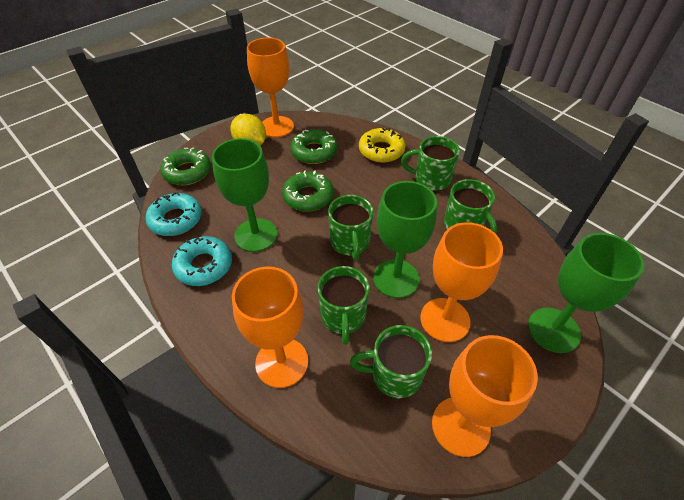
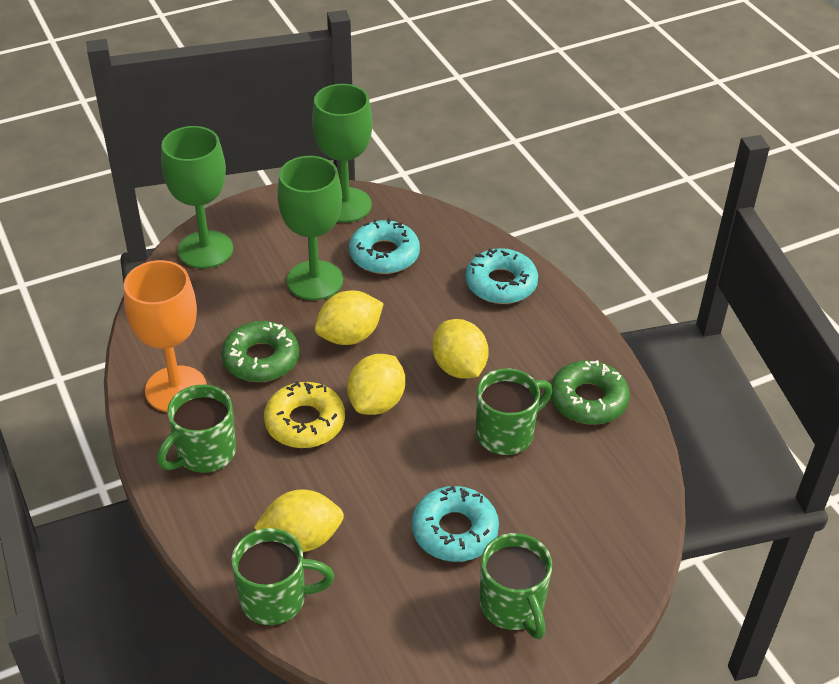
green donut: 3 -> 2
green mug: 5 -> 4
orange goblet: 4 -> 1
turquoise donut: 2 -> 3
yellow lemon: 1 -> 4

